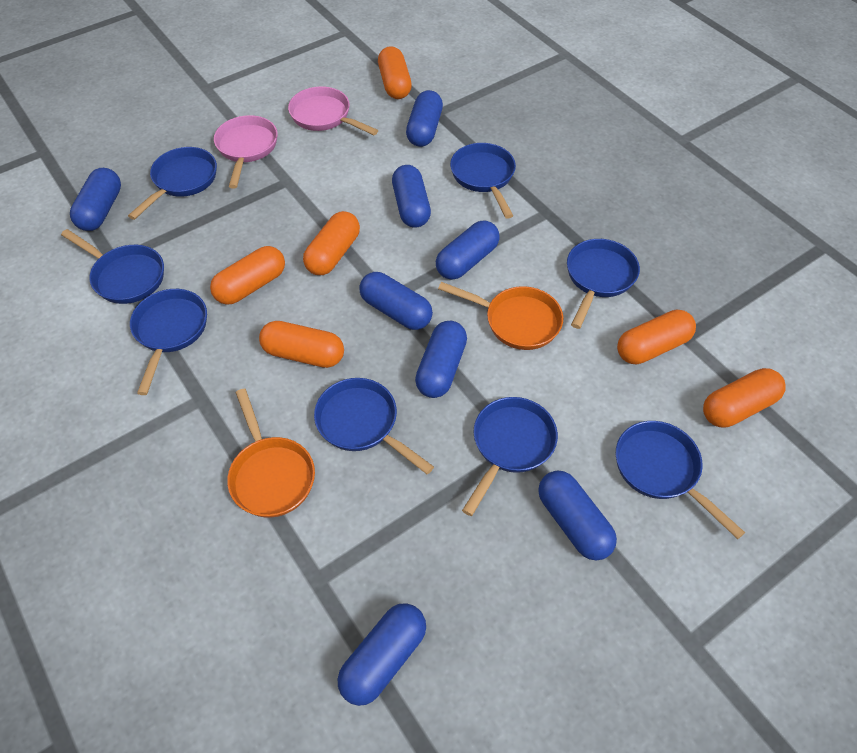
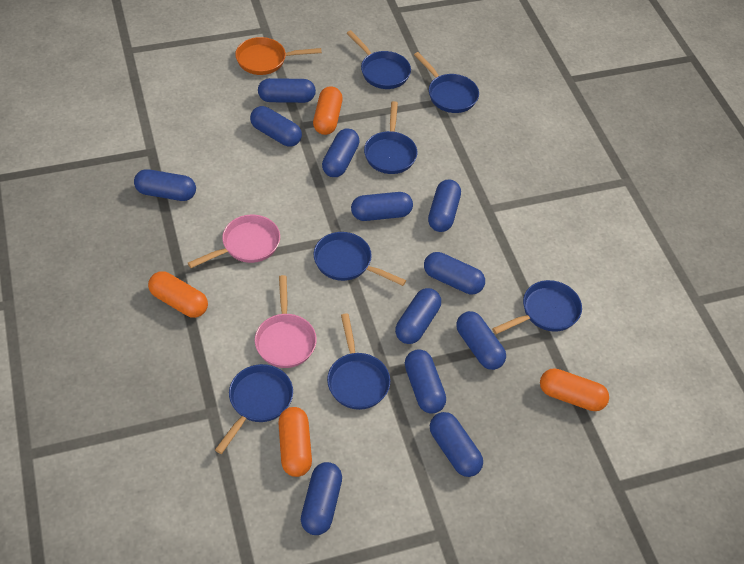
blue capsule: 8 -> 12
blue pan: 8 -> 7
orange capsule: 6 -> 4
orange pan: 2 -> 1

